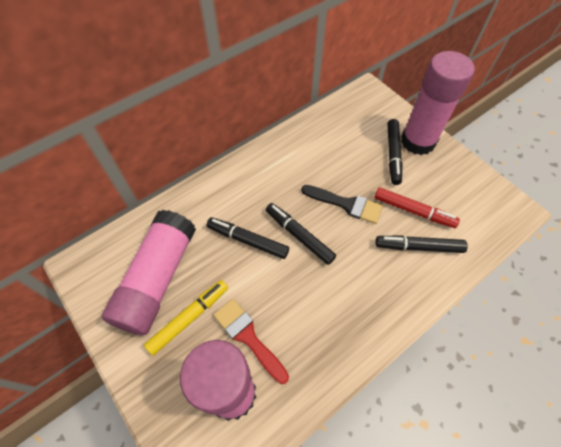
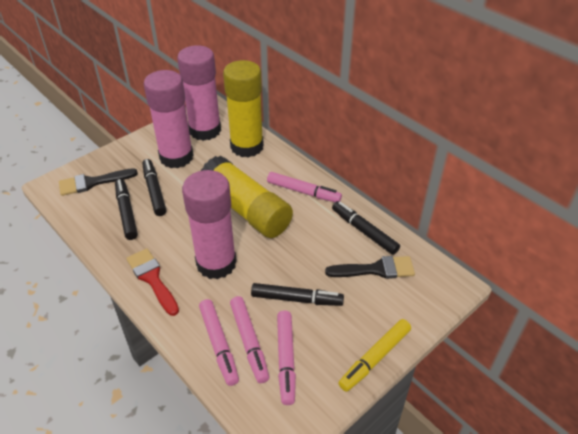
black brush: 1 -> 2
pink marker: 0 -> 4
red marker: 1 -> 0
yellow glue stick: 0 -> 2

